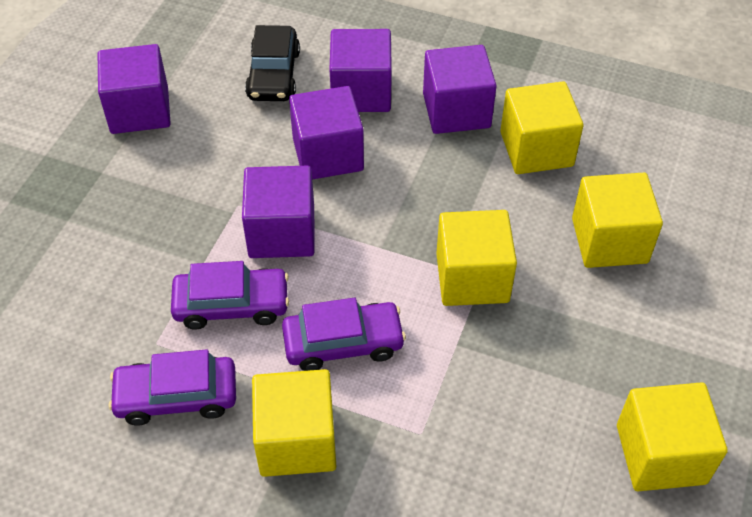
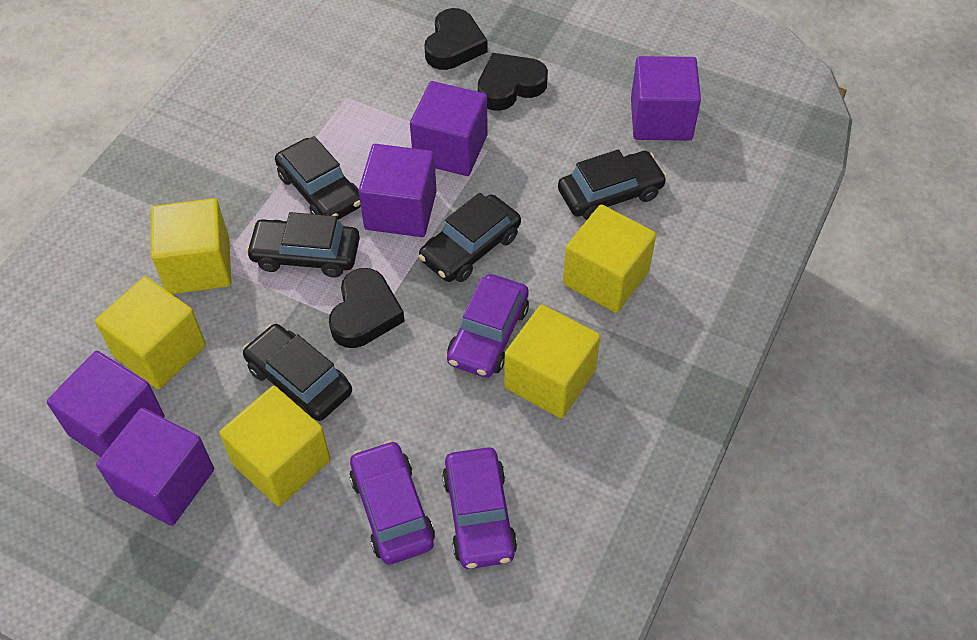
black car: 1 -> 5
black heart: 0 -> 3

